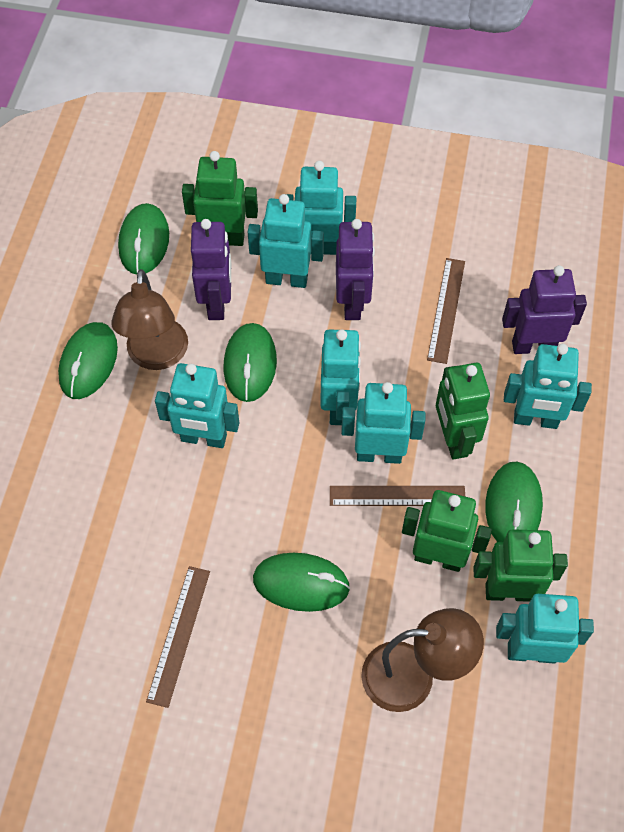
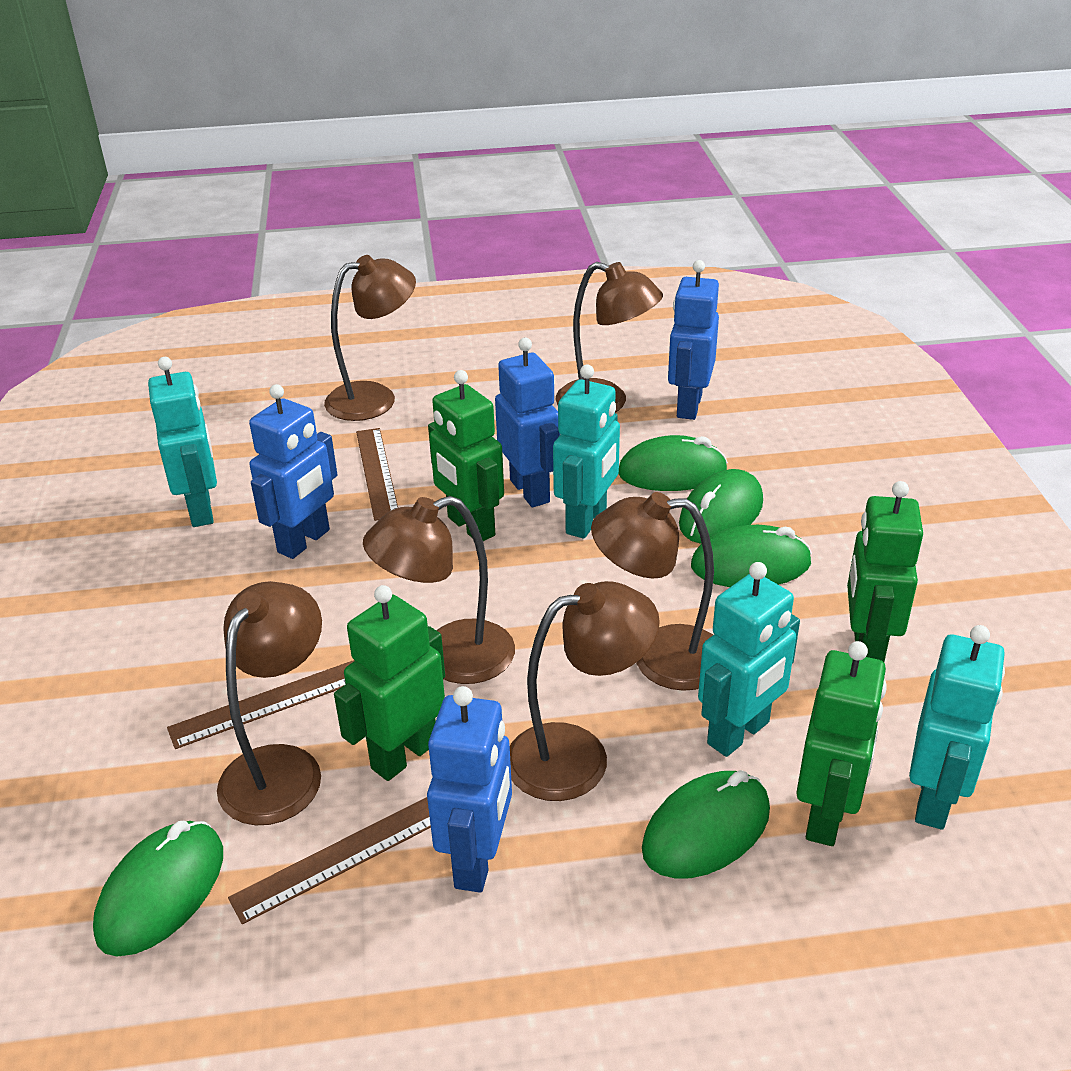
blue robot: 0 -> 4
brown lamp: 2 -> 6
purple robot: 3 -> 0
turquoise robot: 7 -> 4

